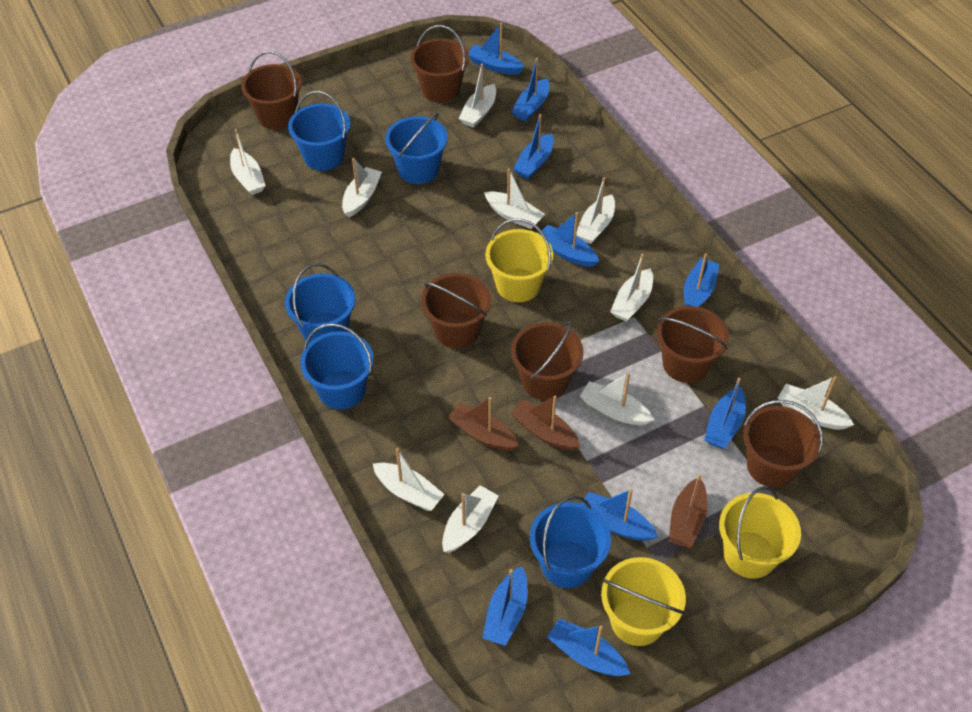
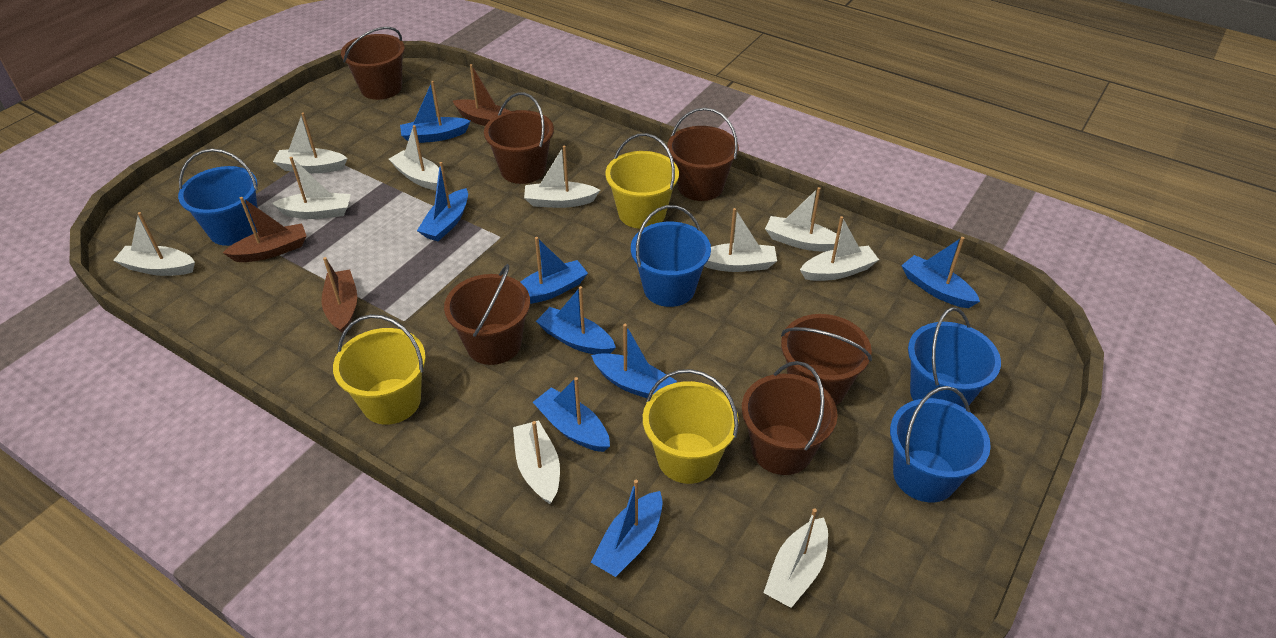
blue boat: 9 -> 8
blue bucket: 5 -> 4

